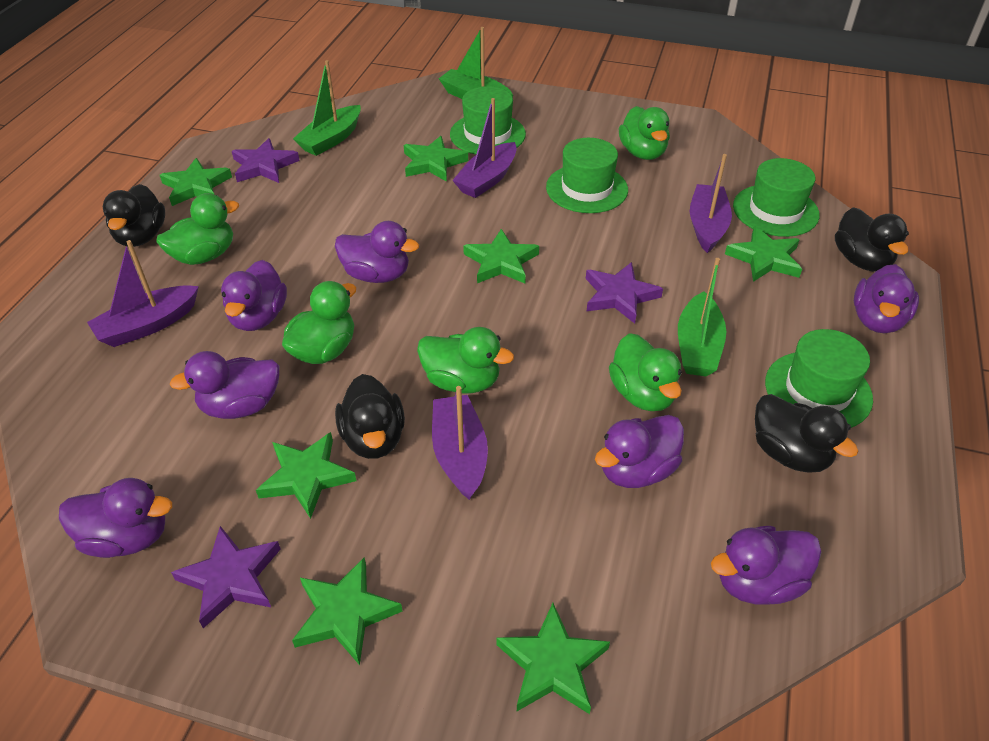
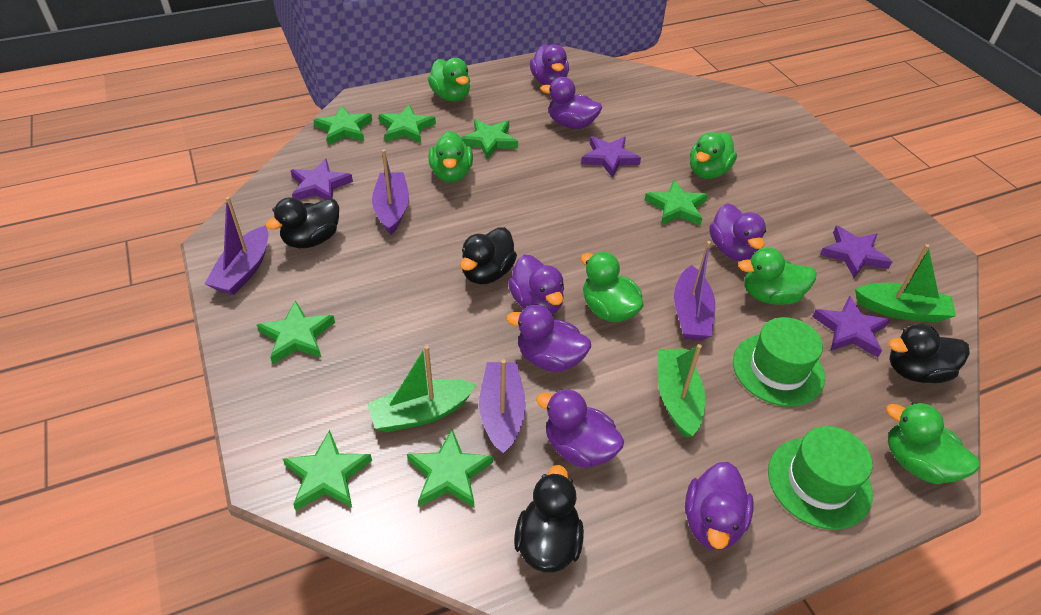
green duck: 5 -> 6
green hat: 4 -> 2
purple star: 3 -> 4

